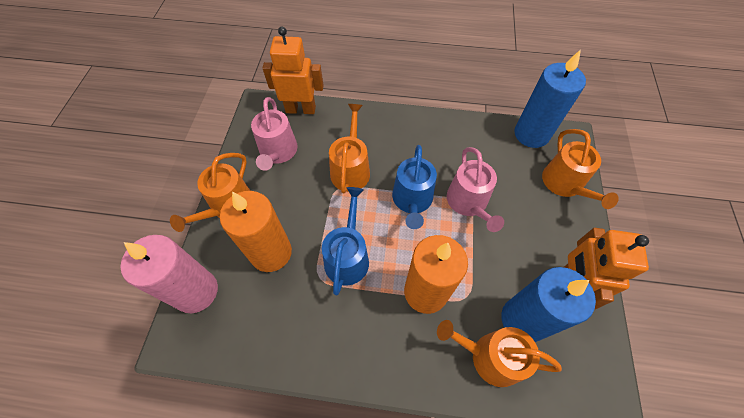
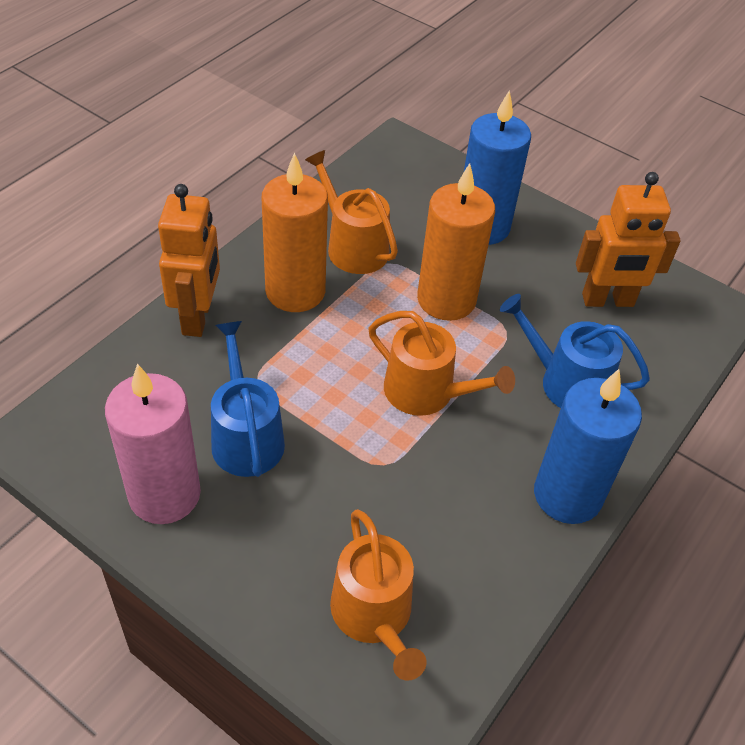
orange watering can: 4 -> 3
pink watering can: 2 -> 0

